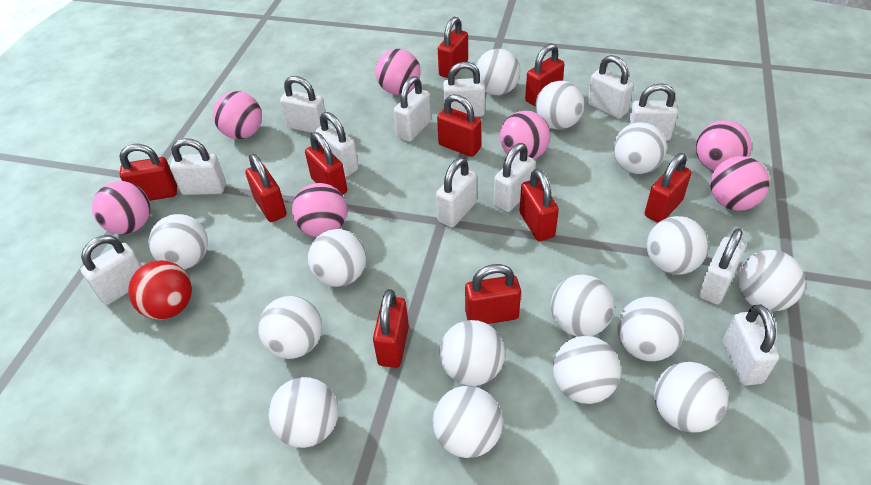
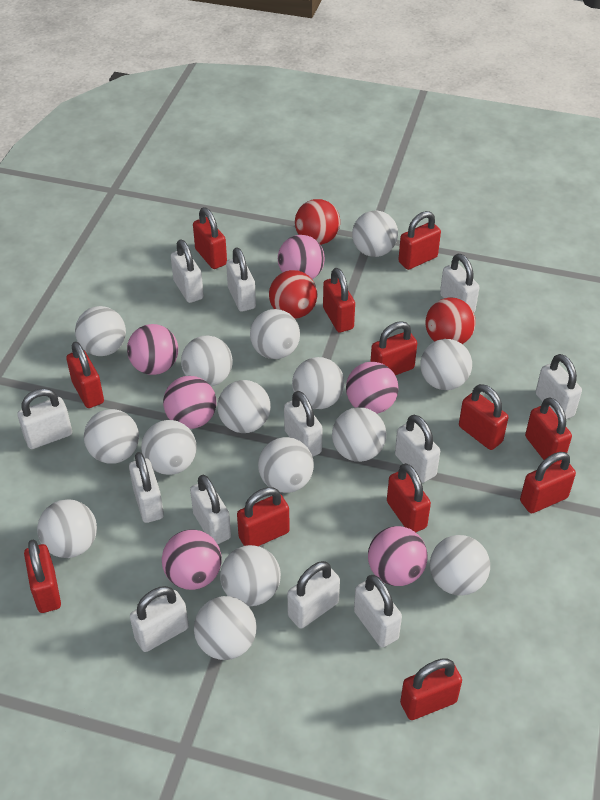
pink ball: 7 -> 6
red ball: 1 -> 3
red padlock: 10 -> 12

